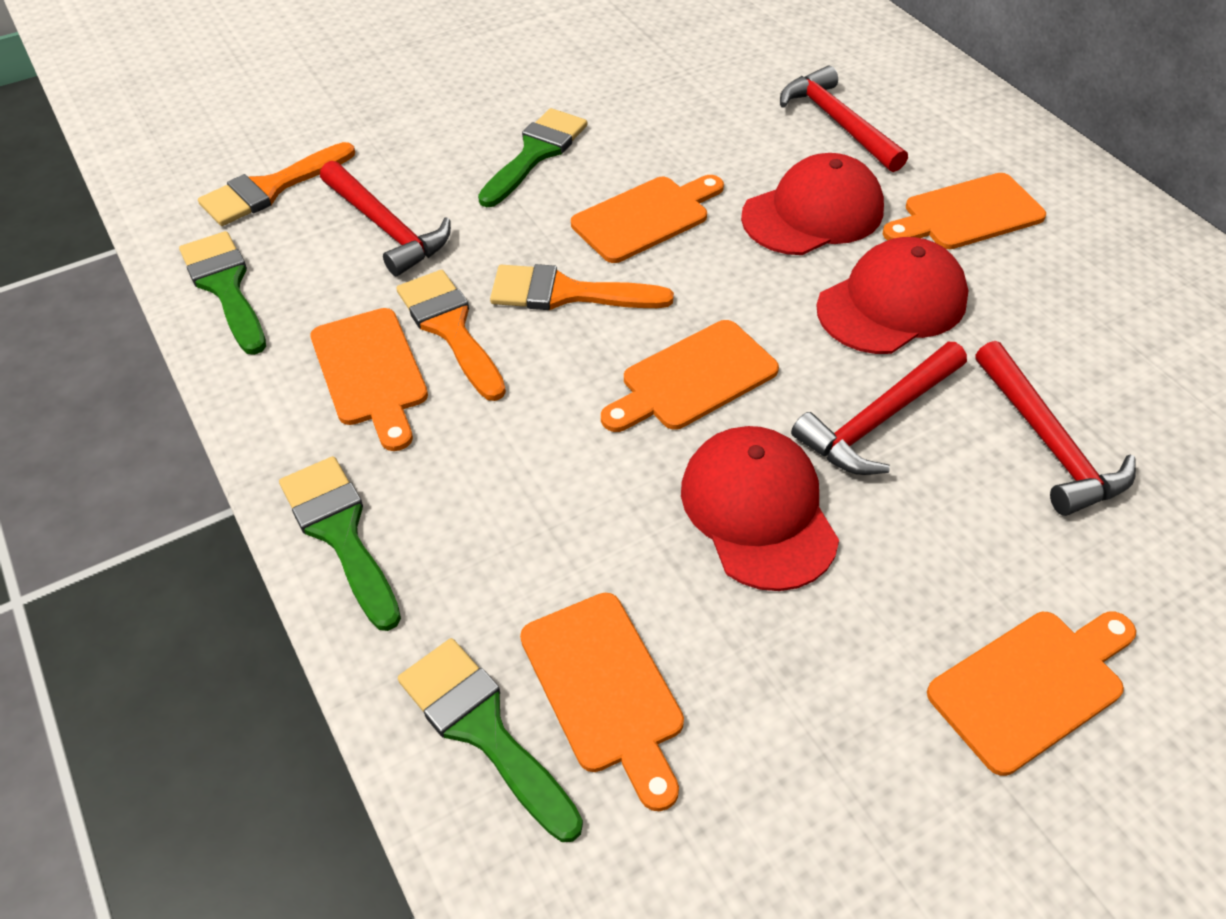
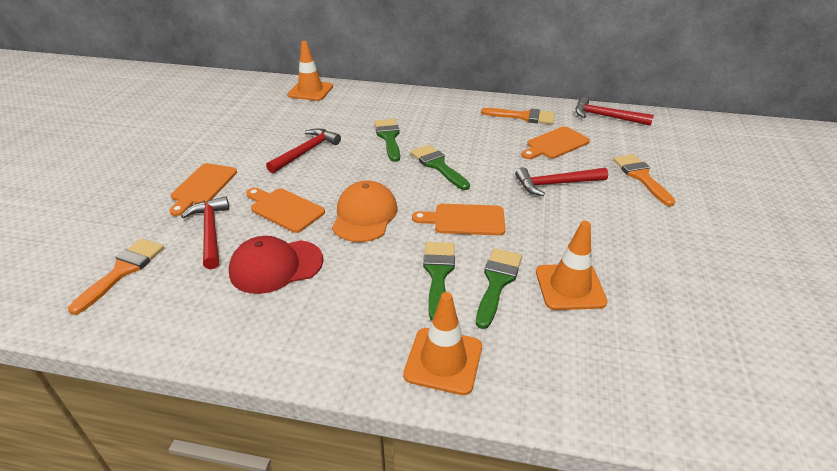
orange cap: 0 -> 1
orange cutting board: 6 -> 4
orange traffic cone: 0 -> 3
red cap: 3 -> 1

